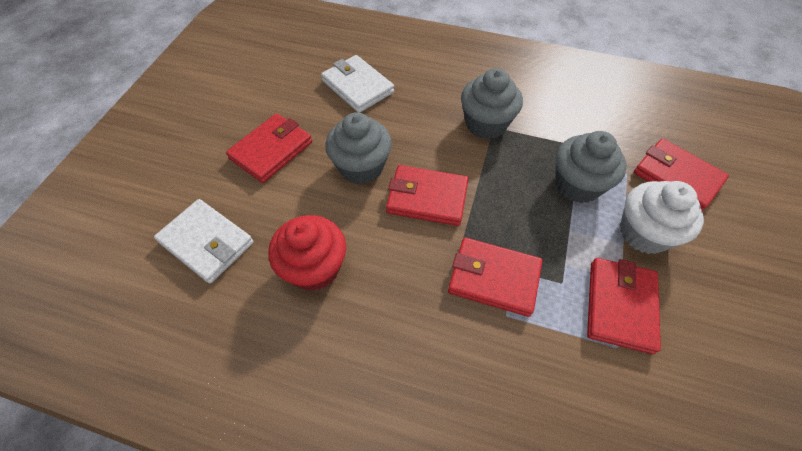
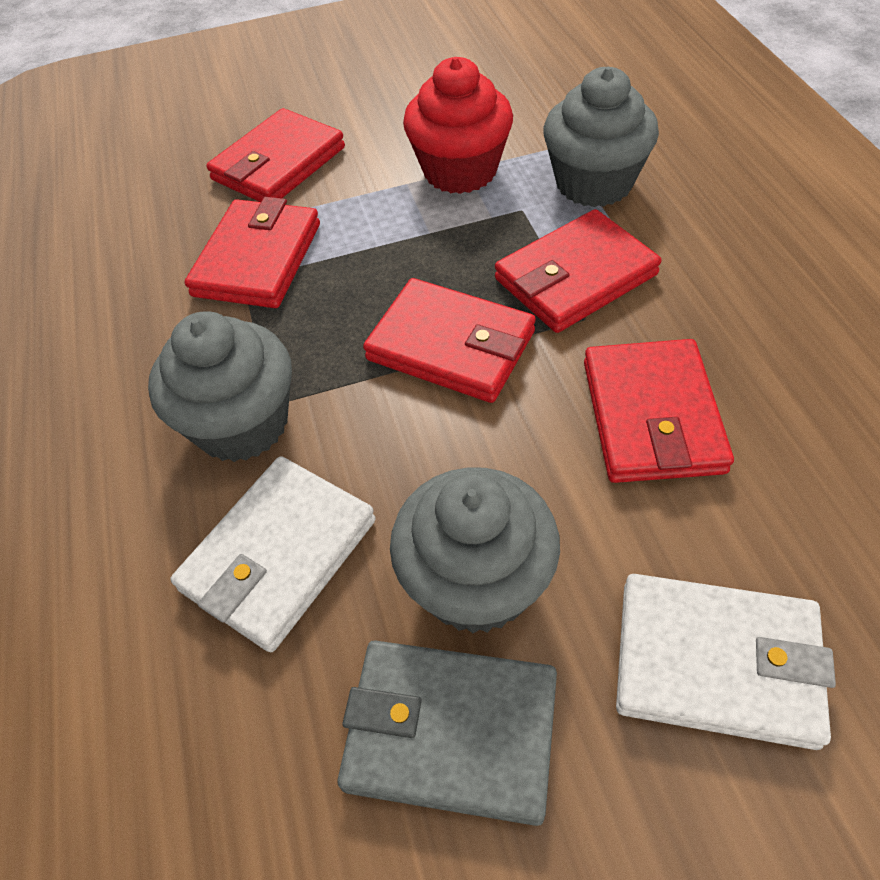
grey wallet: 0 -> 1
white cupcake: 1 -> 0

